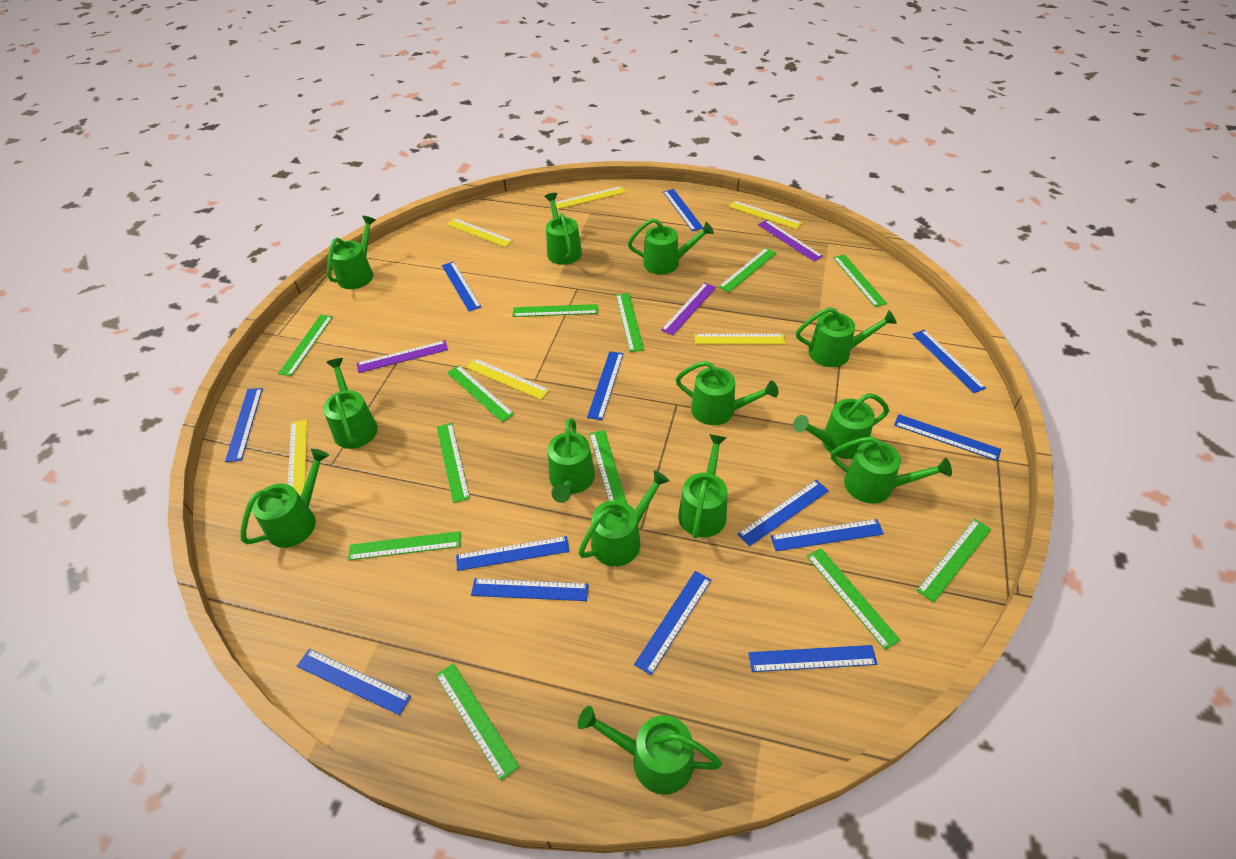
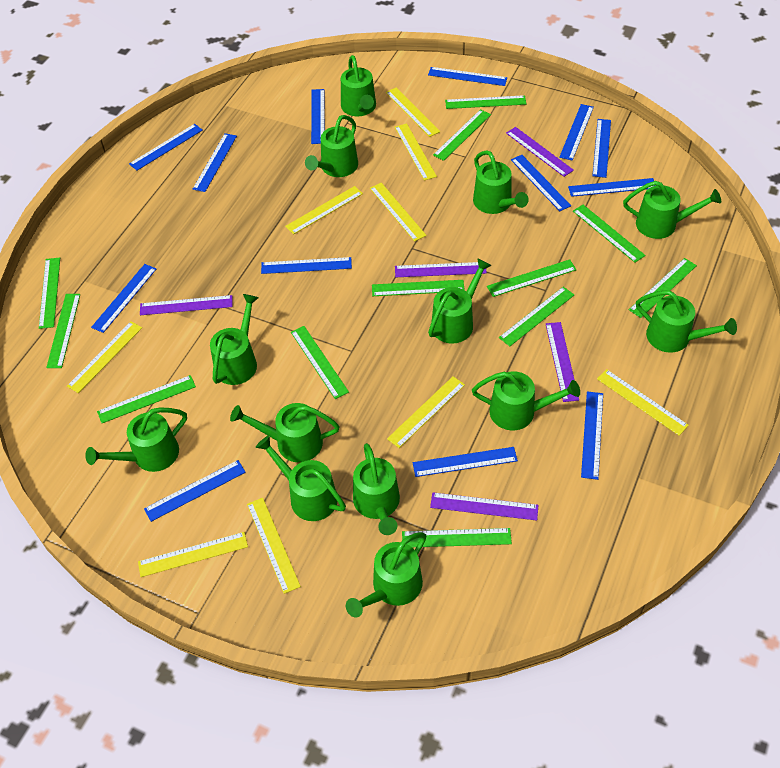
purple ruler: 3 -> 5
yellow ruler: 6 -> 9

